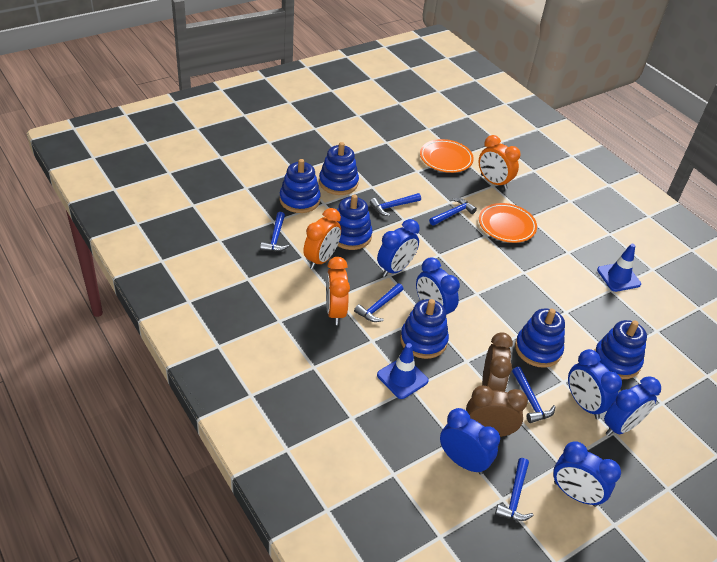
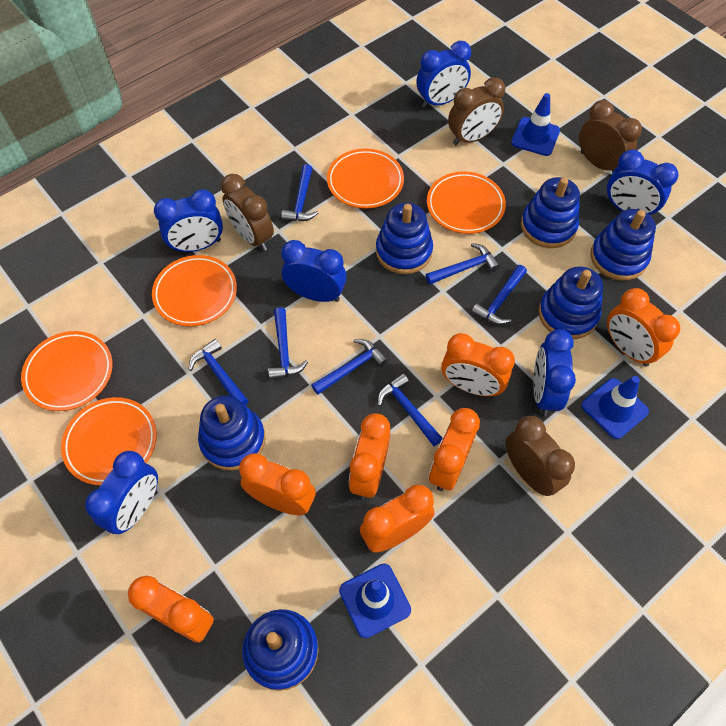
blue hammer: 6 -> 7
blue traffic cone: 2 -> 3
brown clock: 2 -> 4
orange clock: 3 -> 7
orange plate: 2 -> 5

